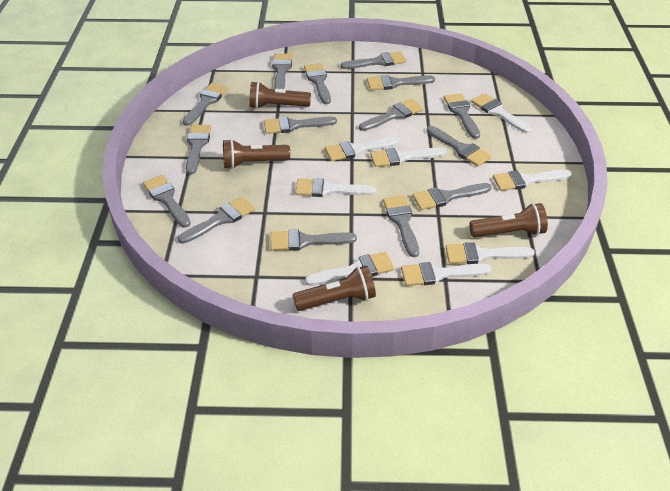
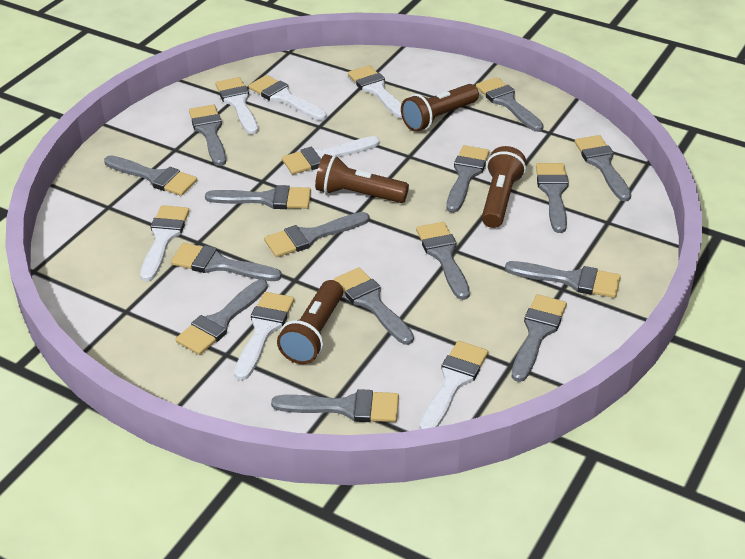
white brush: 8 -> 7

